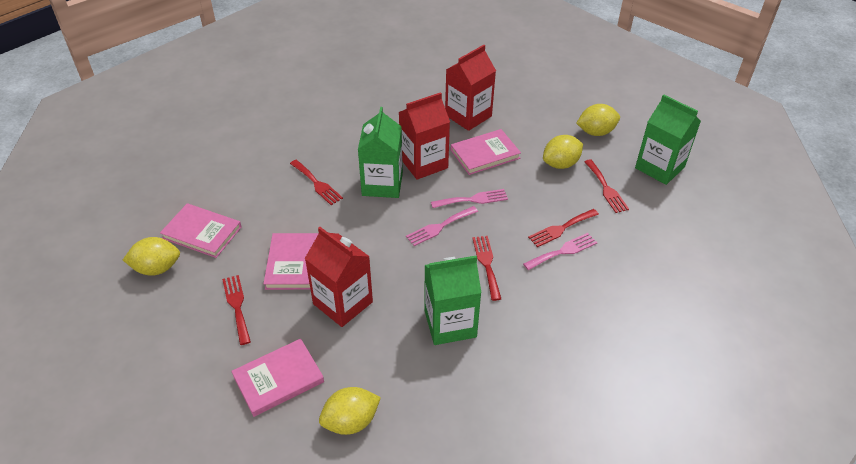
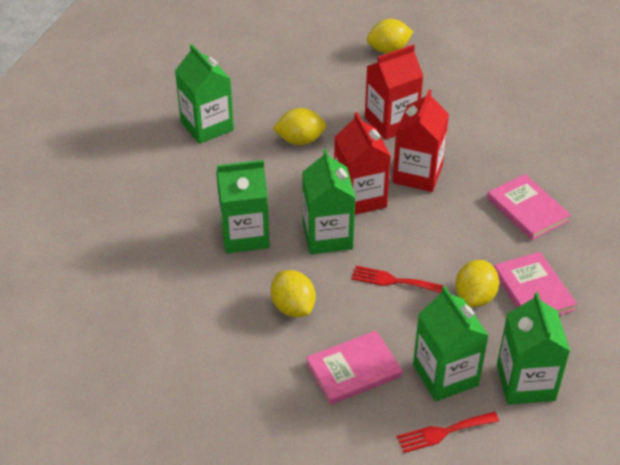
green carton: 3 -> 5
pink book: 4 -> 3
pink fork: 3 -> 0
red fork: 5 -> 2

